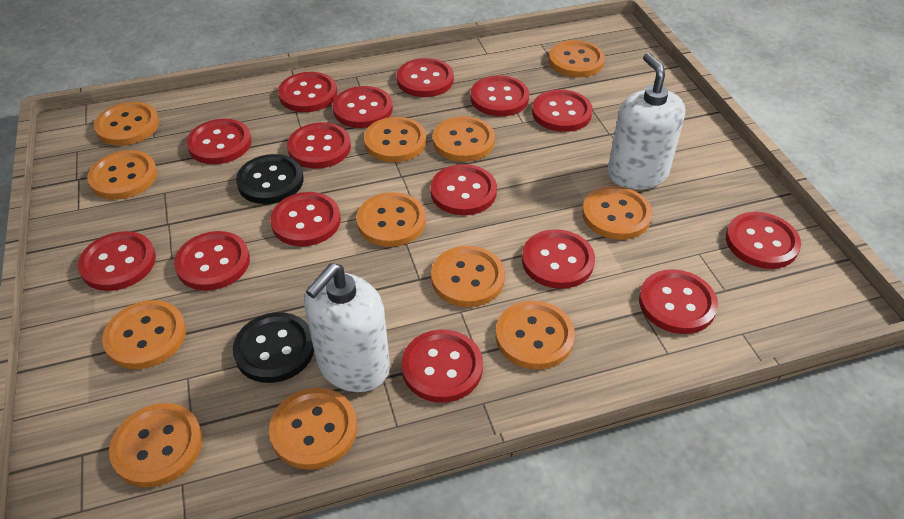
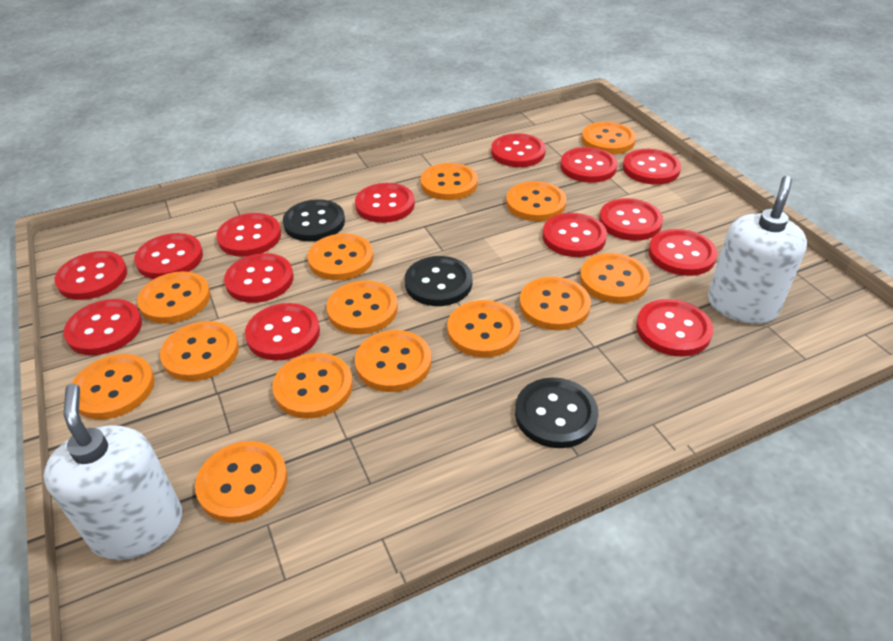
black button: 2 -> 3
orange button: 12 -> 14
red button: 15 -> 14

